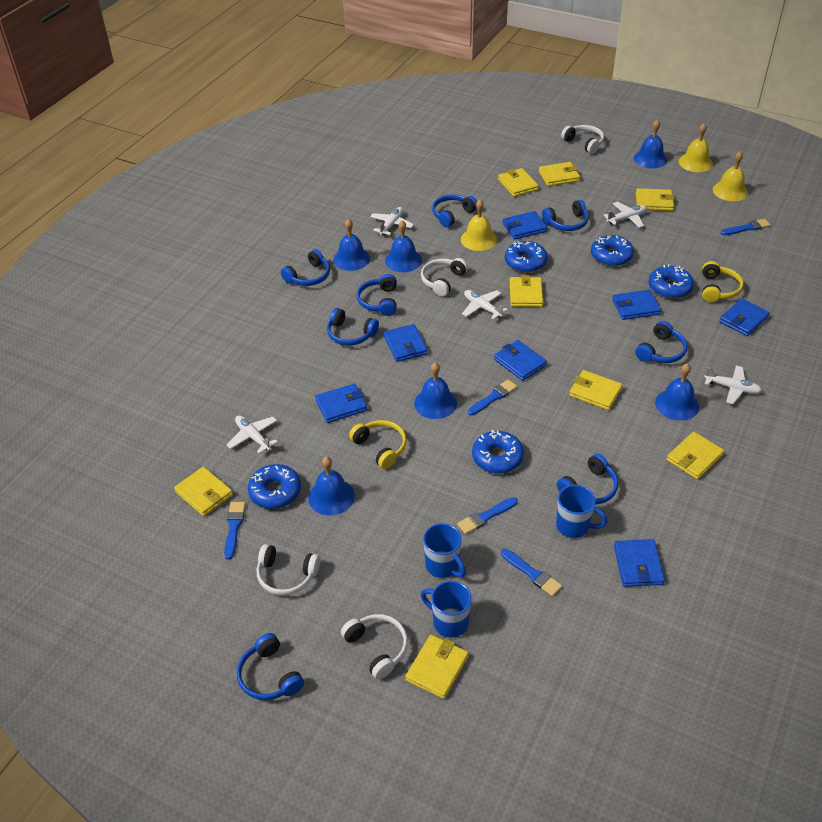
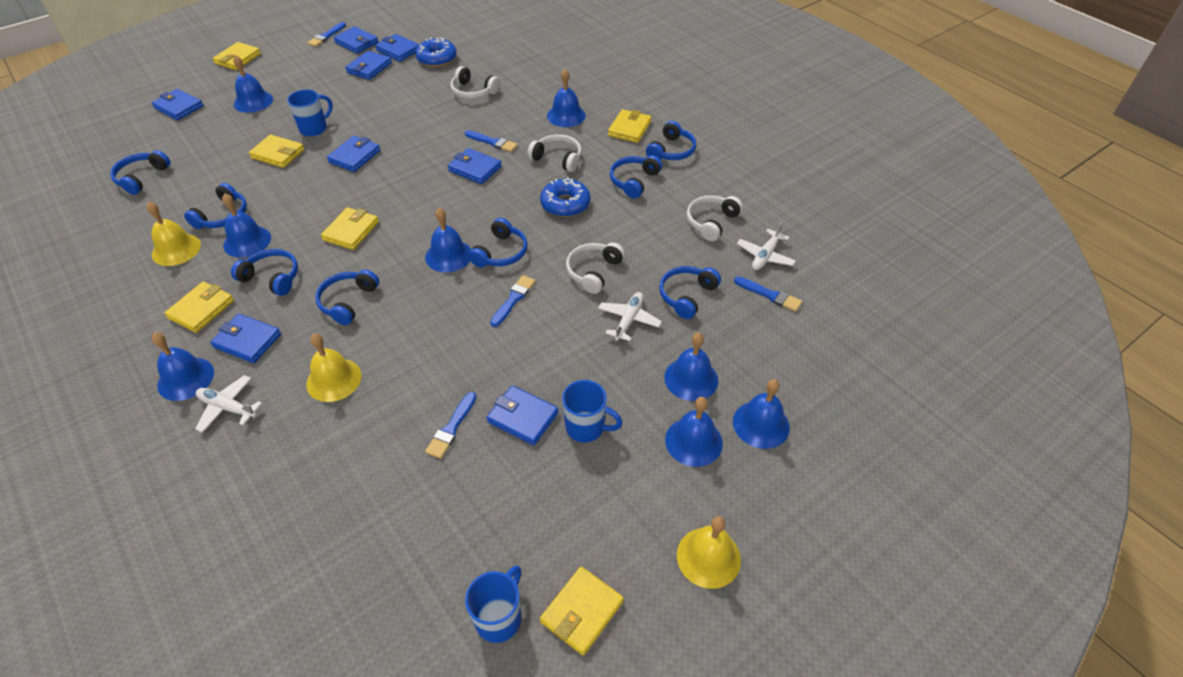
blue bell: 6 -> 8
blue donut: 5 -> 2
blue wallet: 7 -> 8
white plane: 5 -> 3
yellow headphones: 2 -> 0
yellow wallet: 8 -> 6

